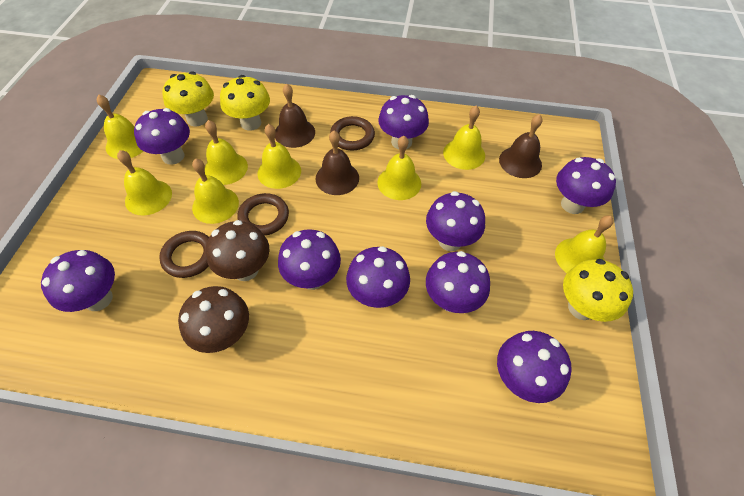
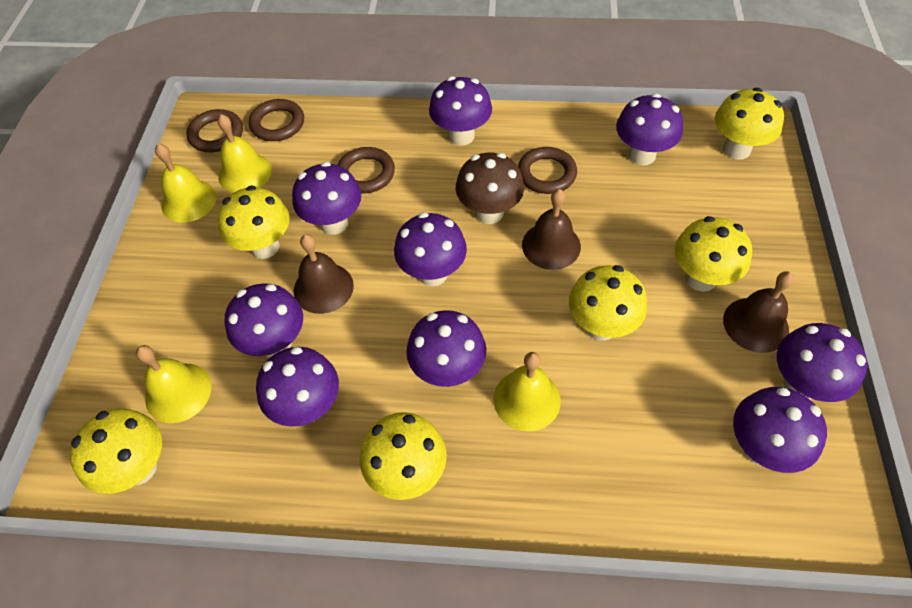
brown mushroom: 2 -> 1
brown ring: 3 -> 4
yellow bell: 8 -> 4
yellow mushroom: 3 -> 6

